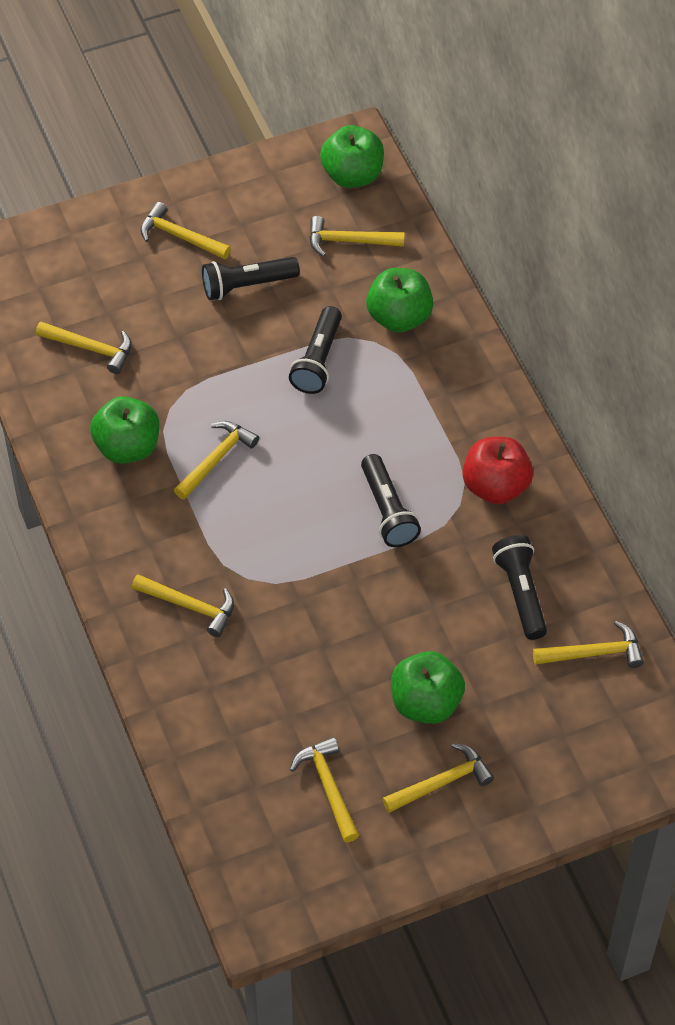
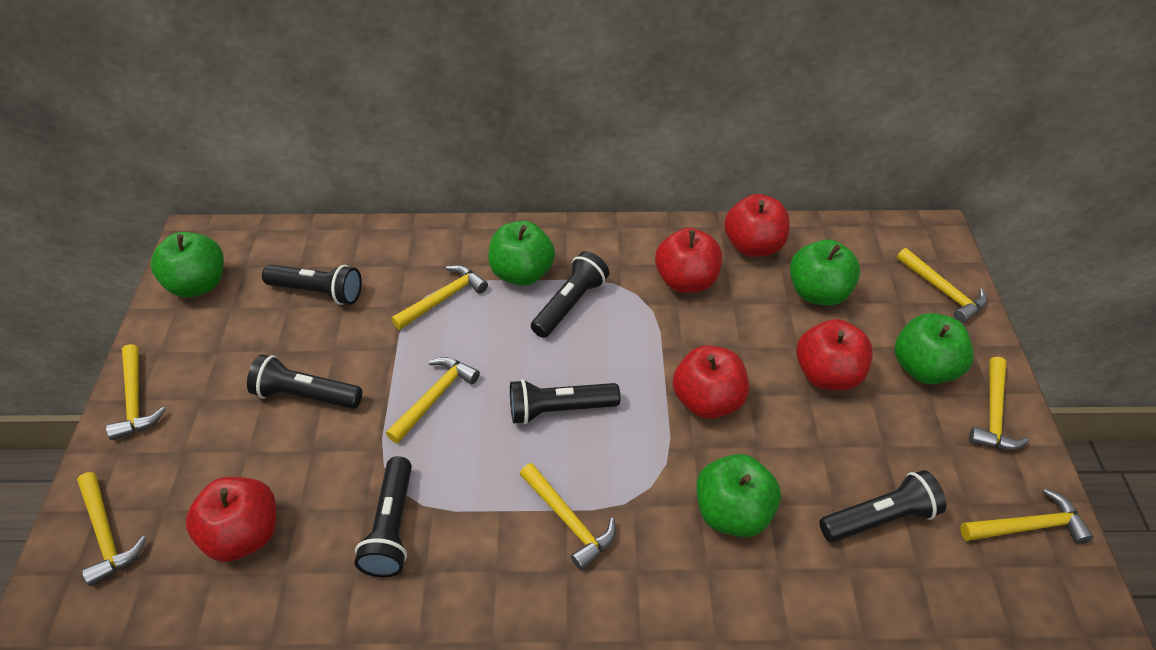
black flashlight: 4 -> 6
green apple: 4 -> 5
red apple: 1 -> 5

